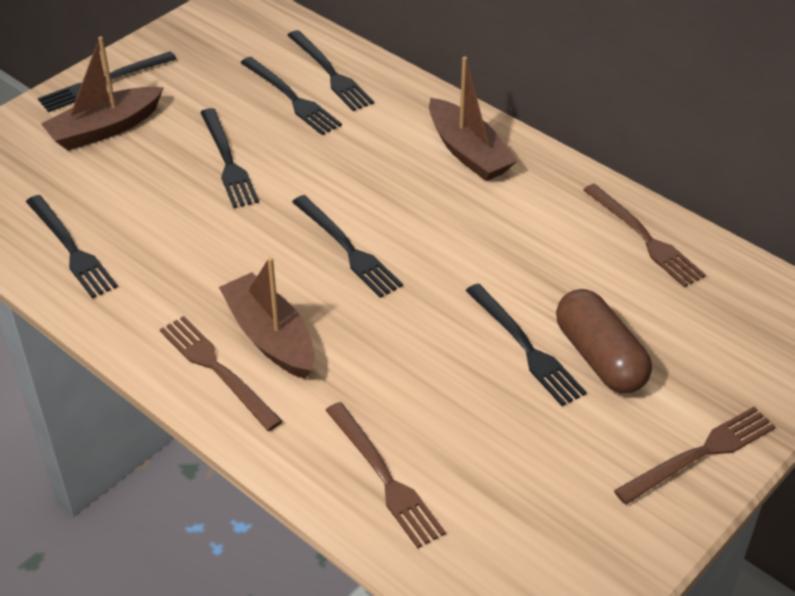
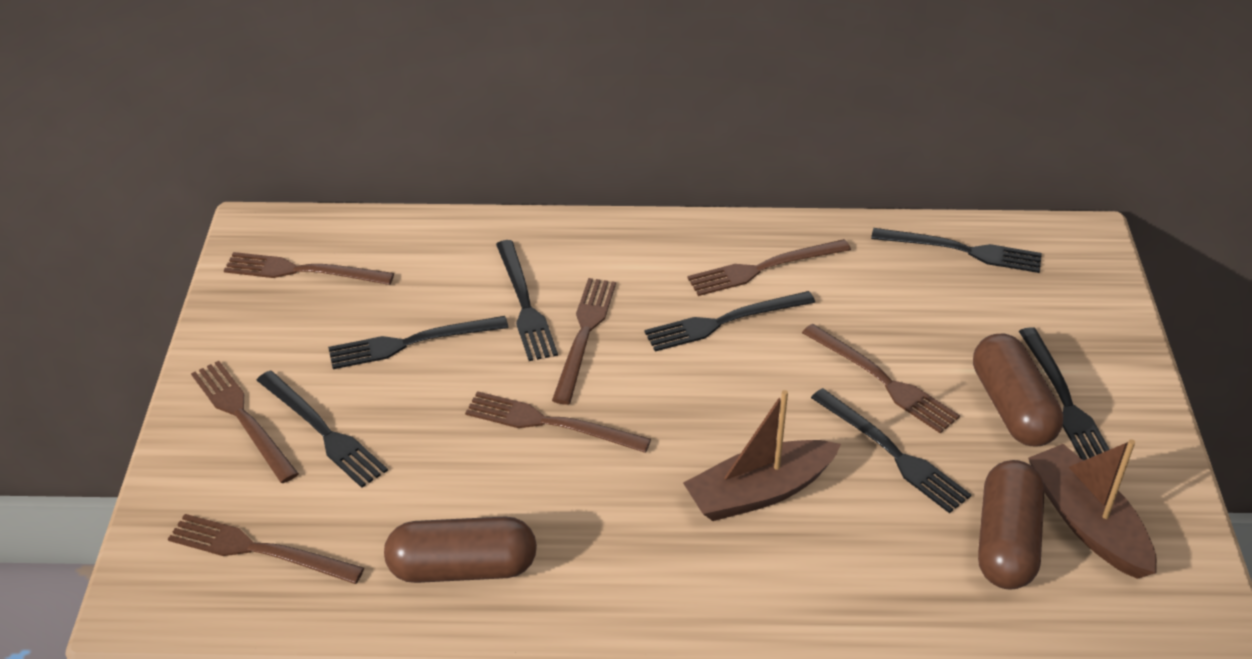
brown boat: 3 -> 2
brown capsule: 1 -> 3
brown fork: 4 -> 7

